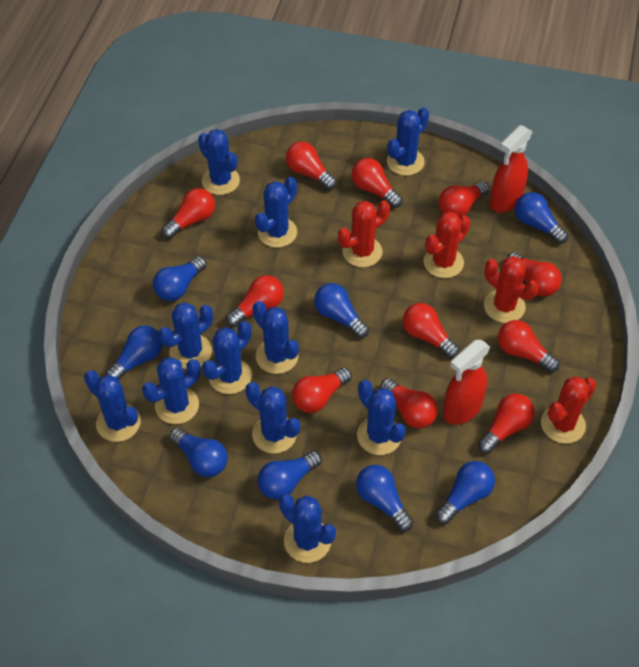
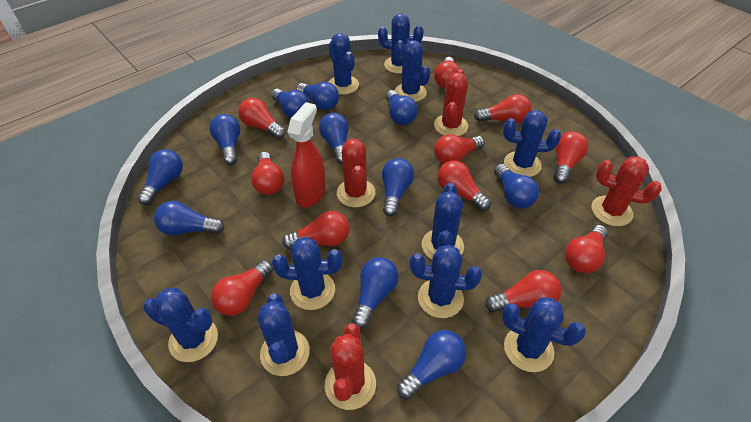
blue cactus: 11 -> 10
blue light bulb: 8 -> 11
red spray bottle: 2 -> 1

